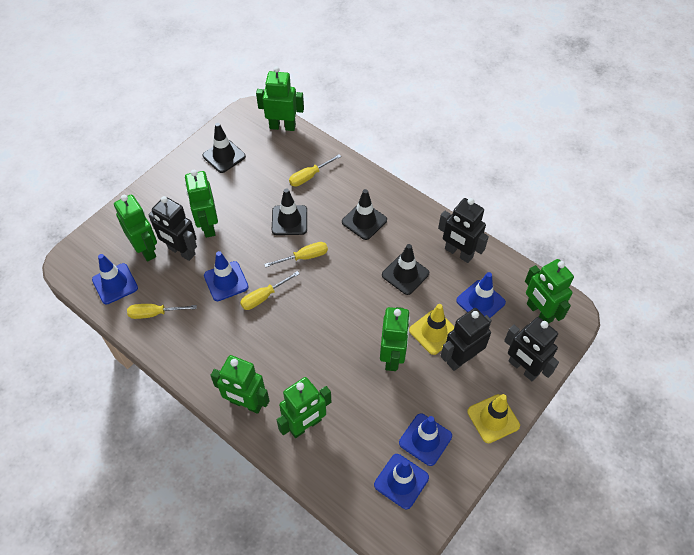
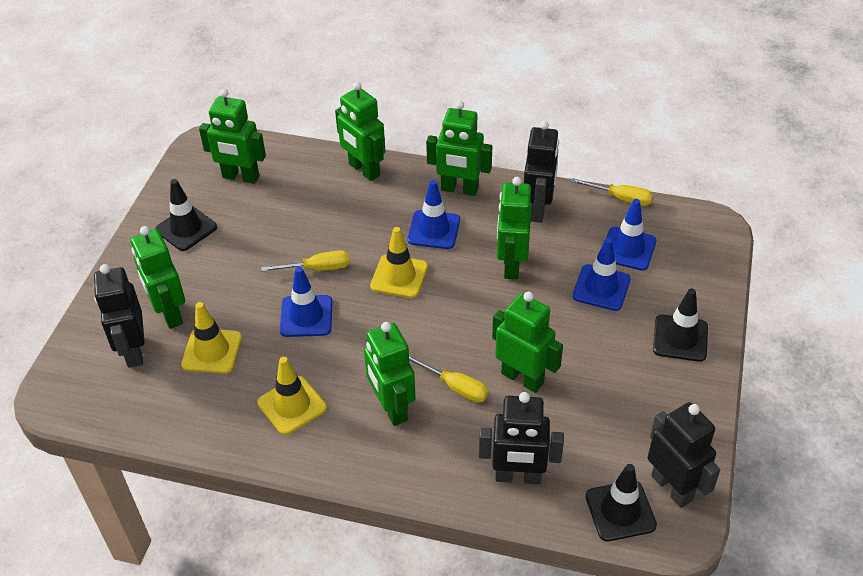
black traffic cone: 4 -> 3
blue traffic cone: 5 -> 4
yellow screwdriver: 4 -> 3
yellow traffic cone: 2 -> 3

